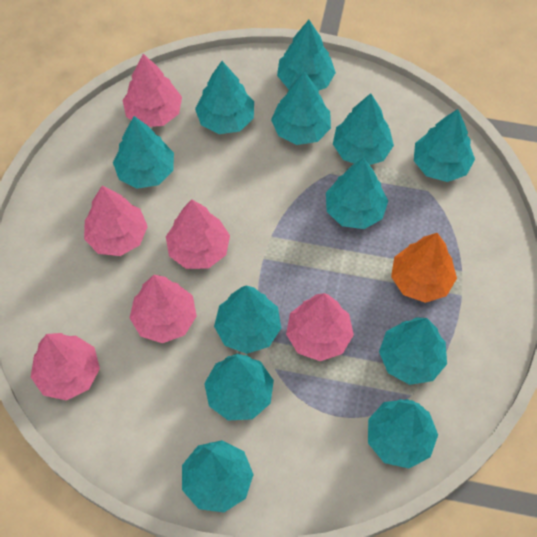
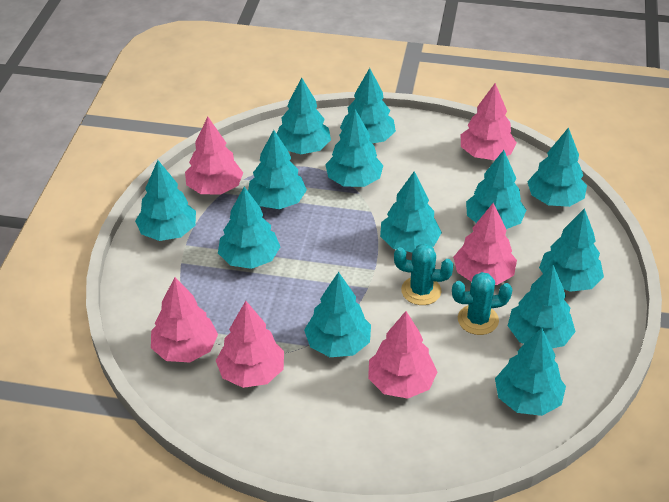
orange tree: 1 -> 0
turquoise cactus: 0 -> 2
turquoise tree: 12 -> 13

